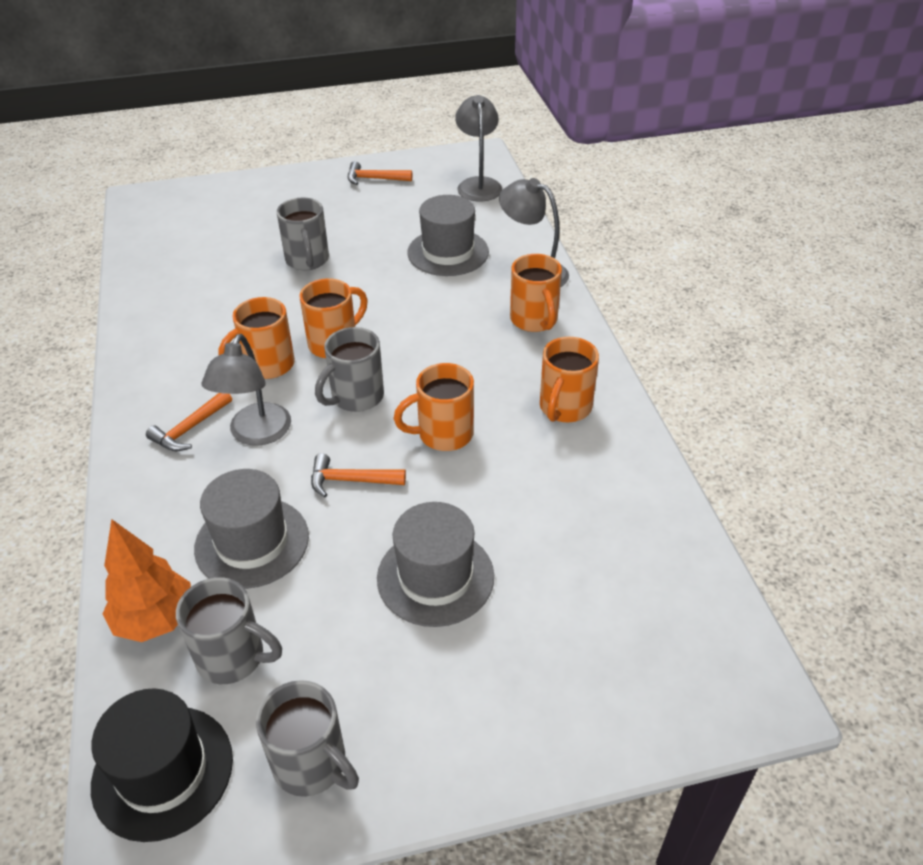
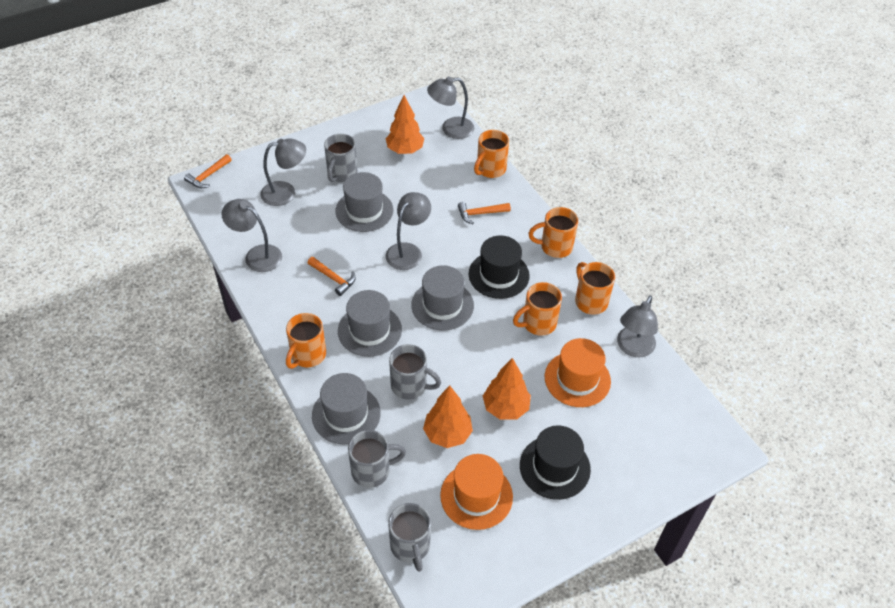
black hat: 1 -> 2
grey hat: 3 -> 4
grey lamp: 3 -> 5
orange hat: 0 -> 2
orange tree: 1 -> 3

